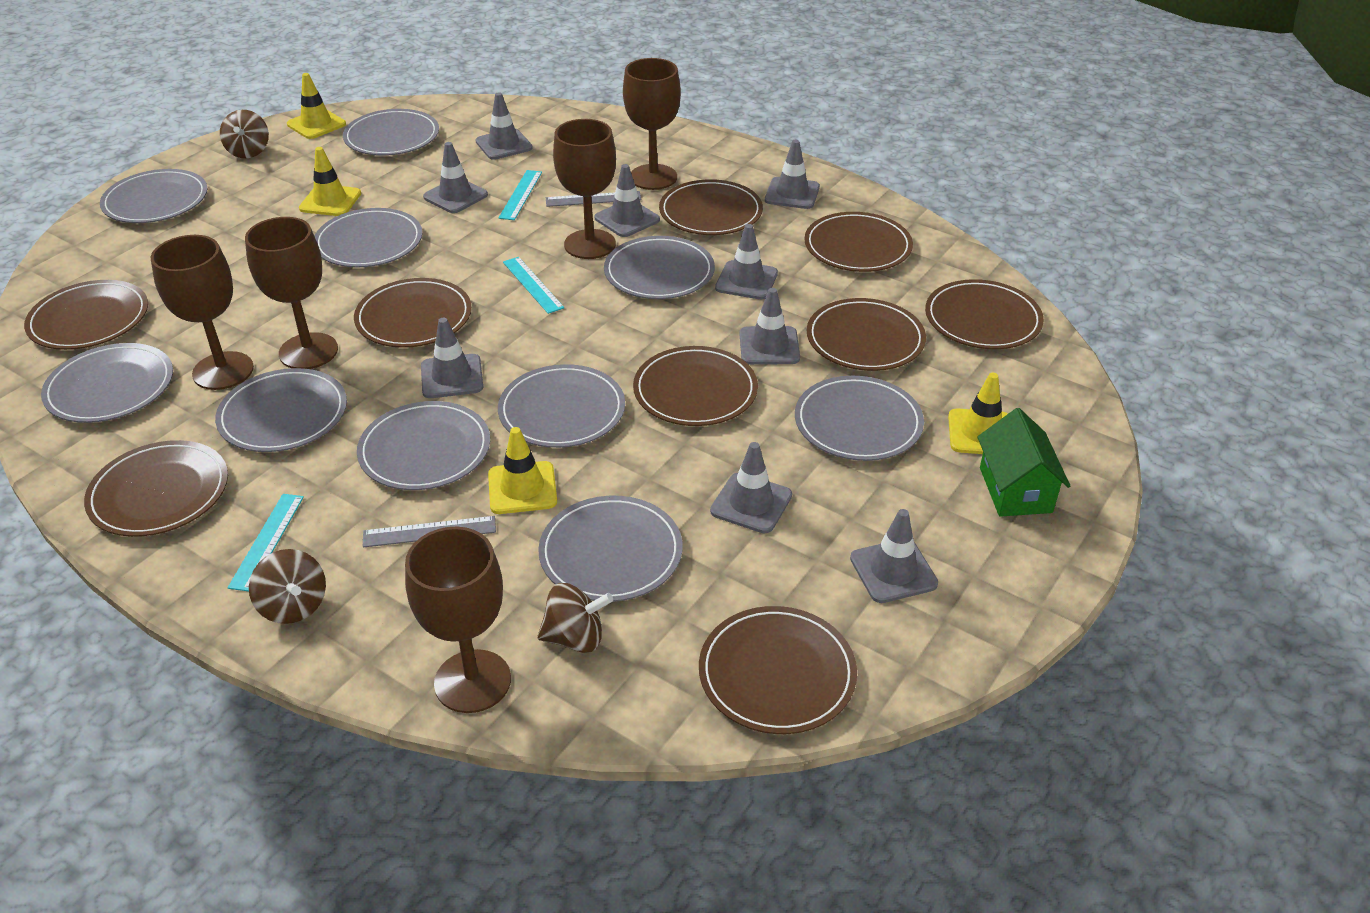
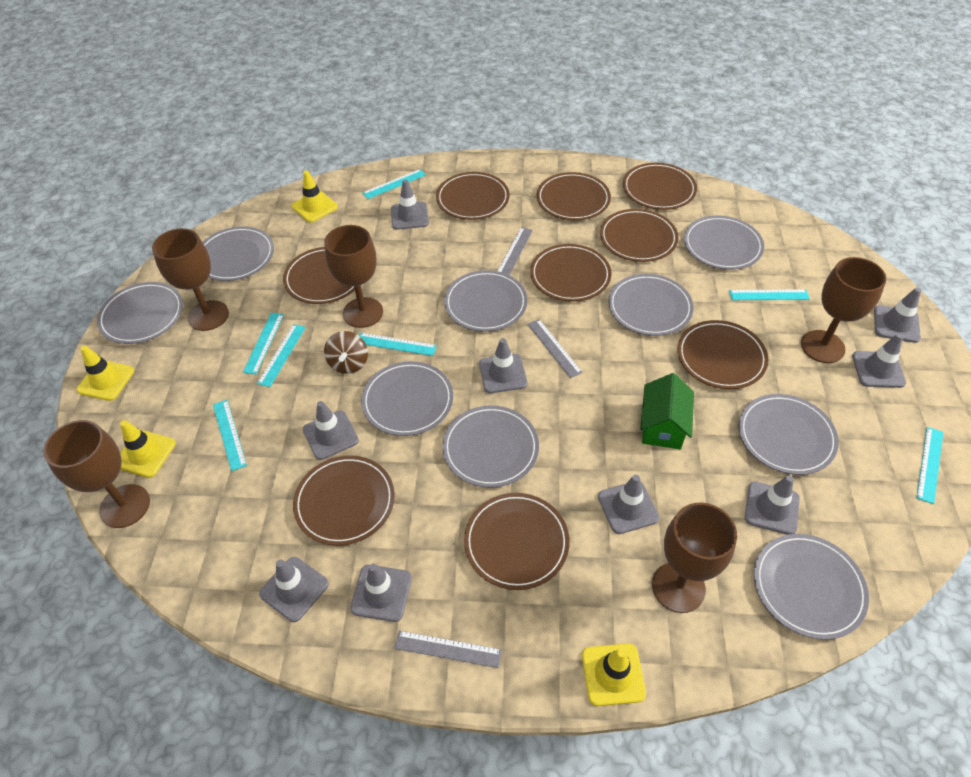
brown spinning top: 3 -> 1
grey plate: 10 -> 9
grey ruler: 2 -> 3
turquoise ruler: 3 -> 7

